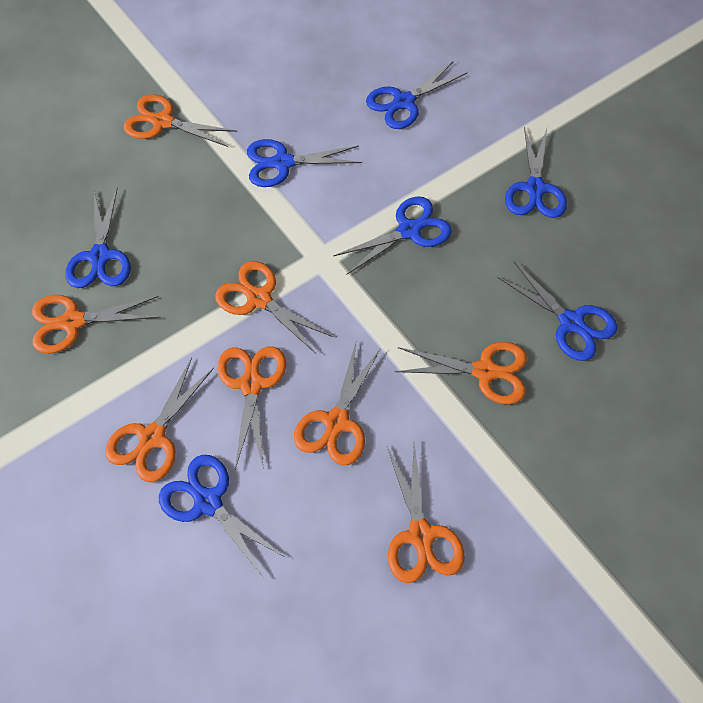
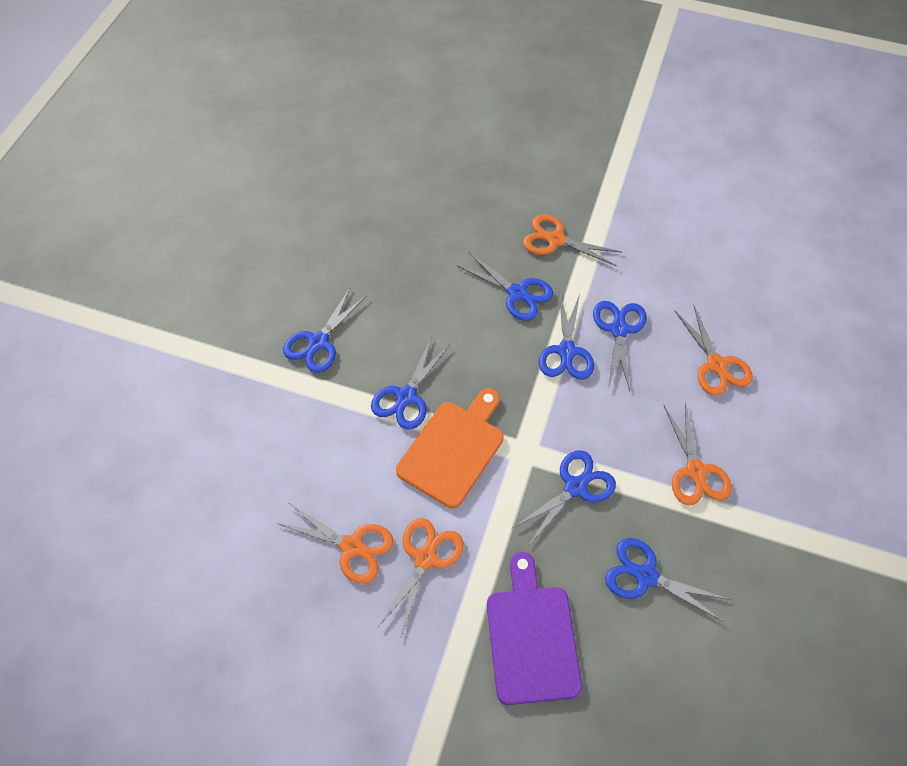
orange cutting board: 0 -> 1
orange scissors: 8 -> 5
purple cutting board: 0 -> 1

